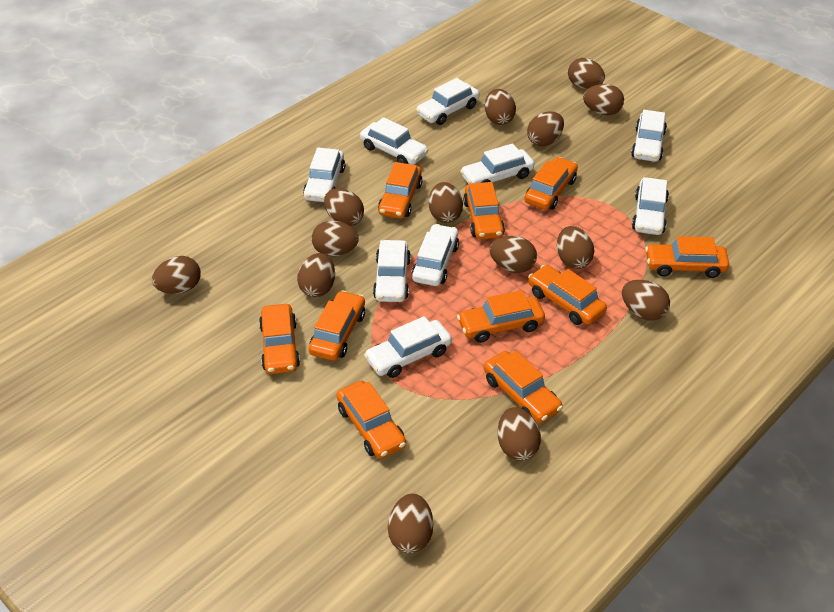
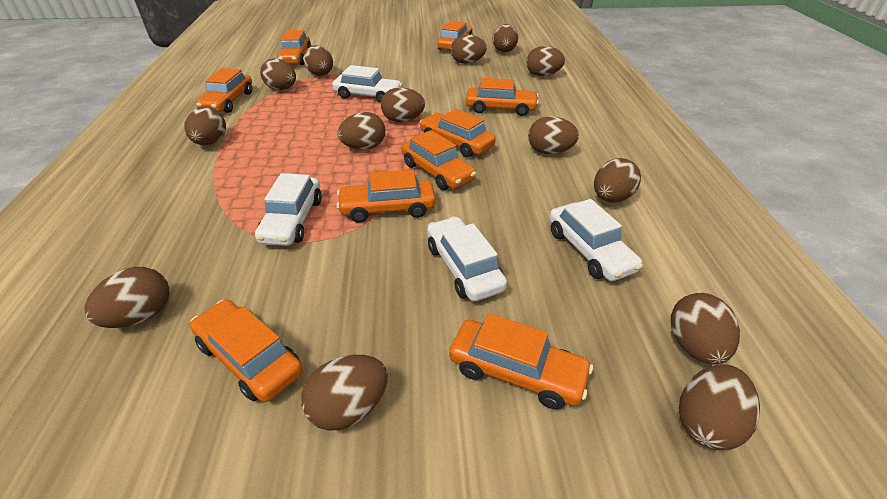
orange car: 10 -> 9
white car: 9 -> 4

